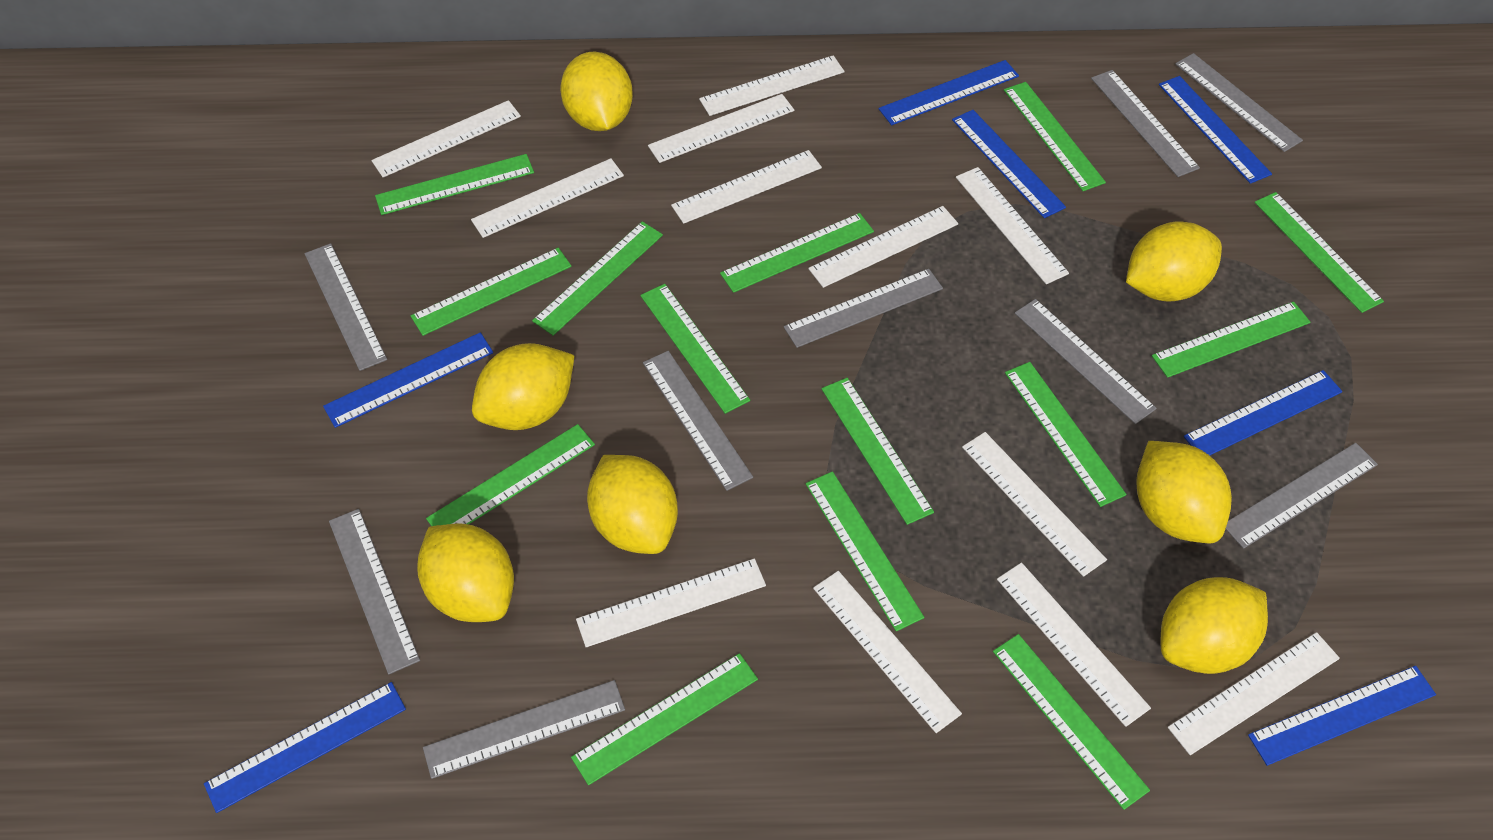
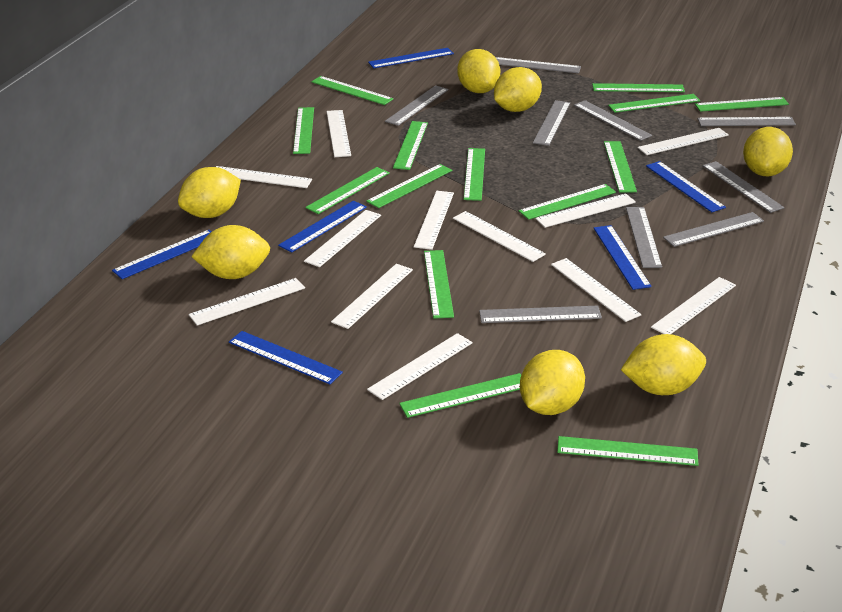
blue ruler: 7 -> 6

